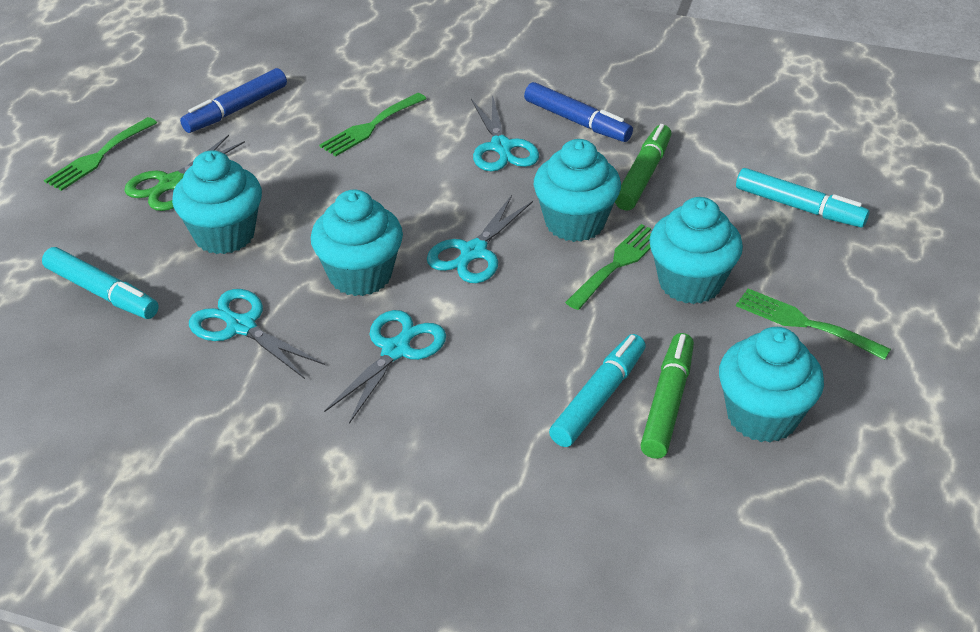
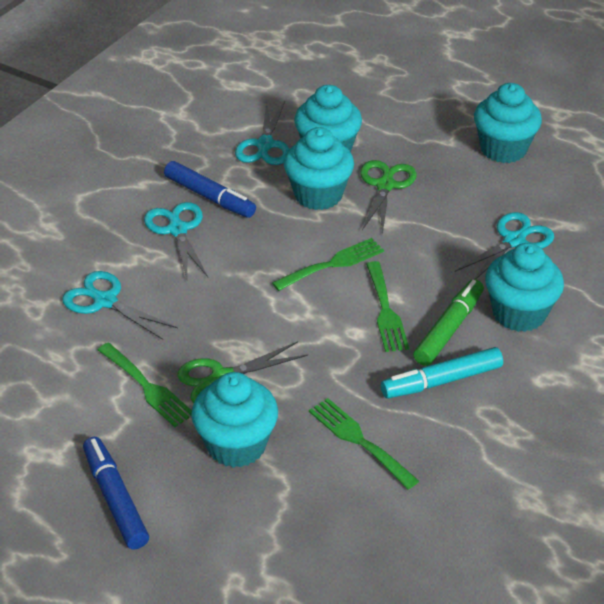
green marker: 2 -> 1
green scissors: 1 -> 2
turquoise marker: 3 -> 1

